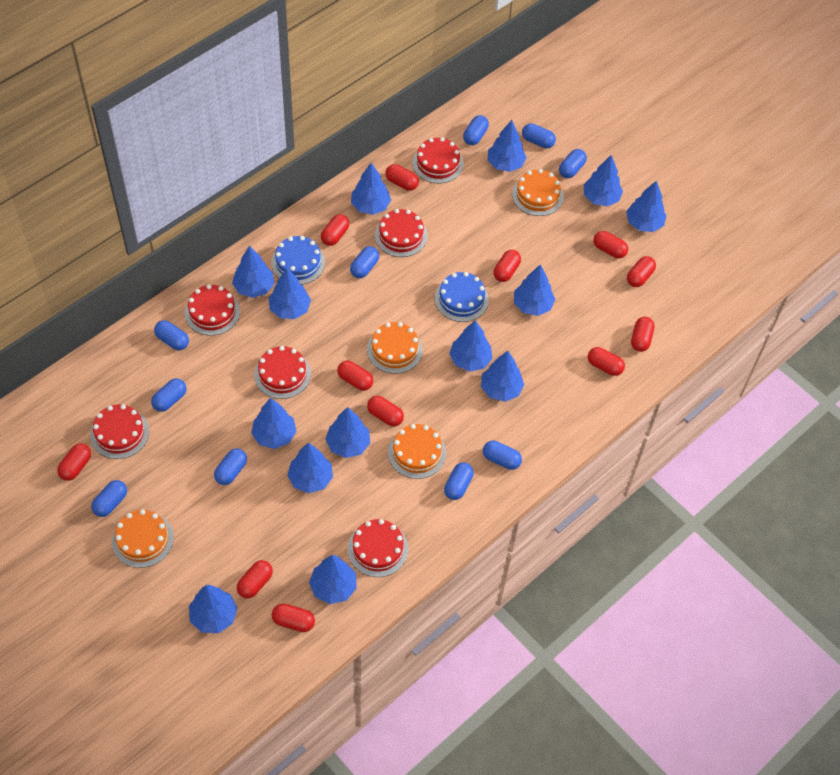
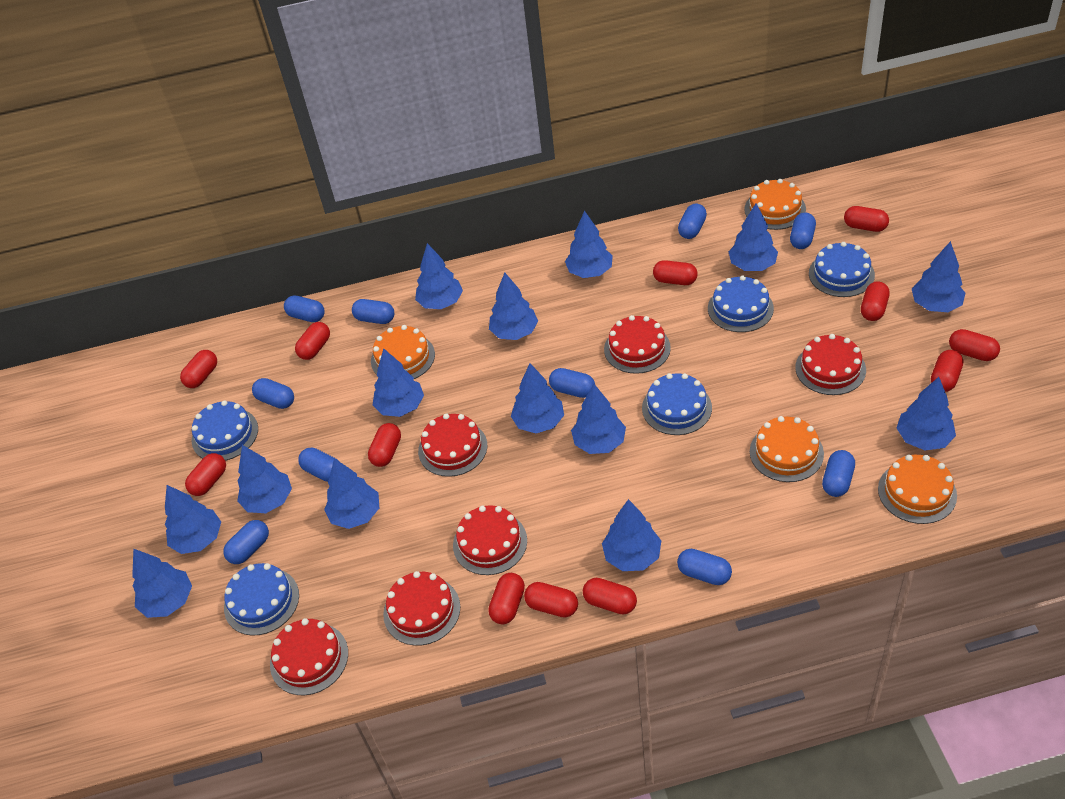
blue cake: 2 -> 5

